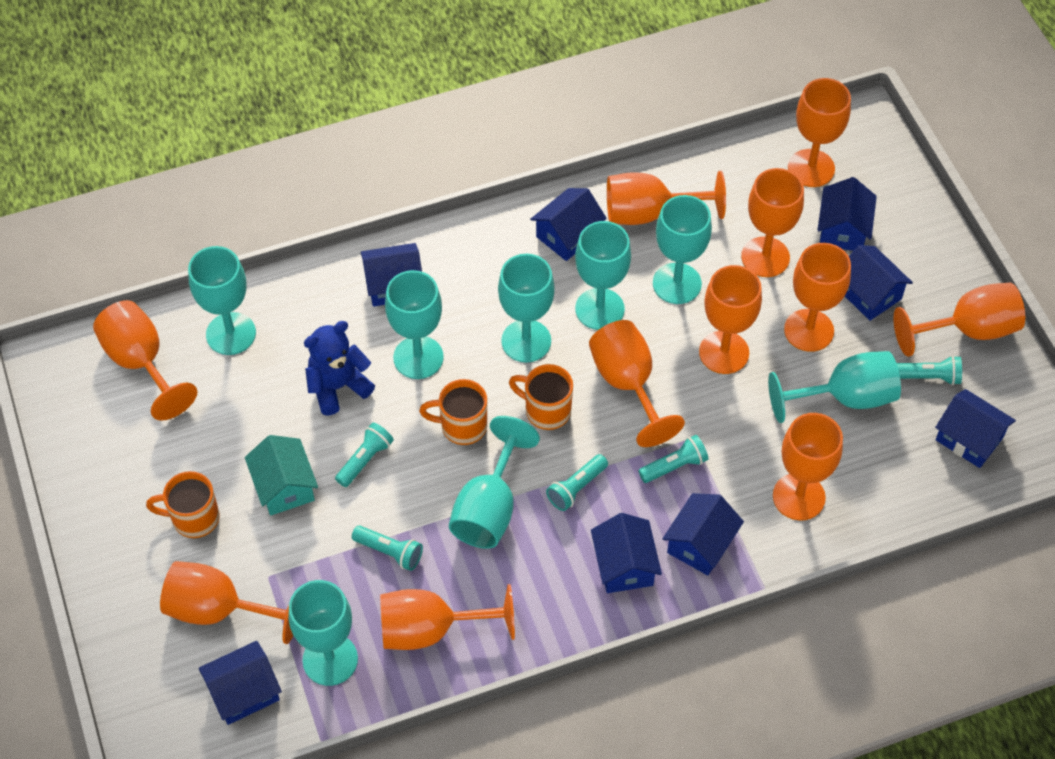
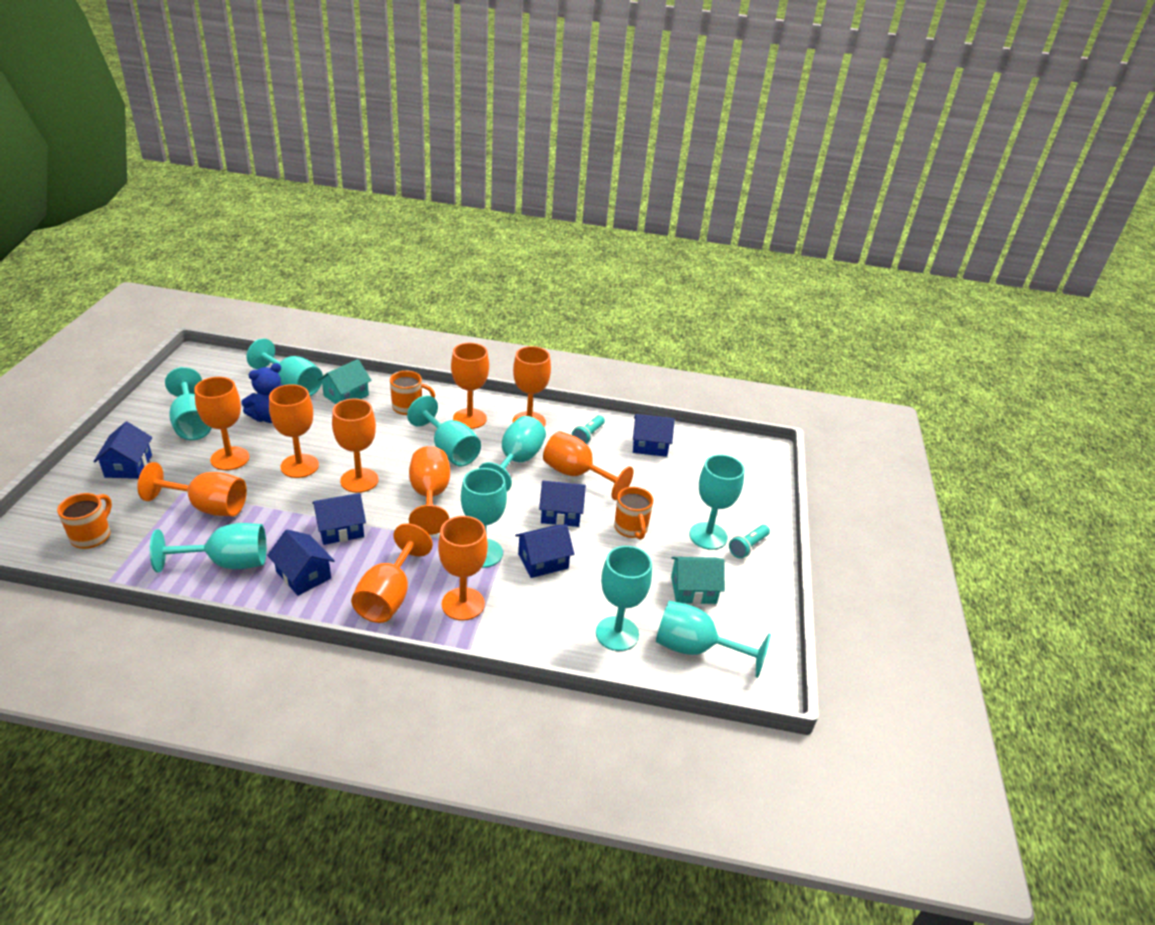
blue house: 8 -> 6
orange goblet: 11 -> 10
turquoise flashlight: 5 -> 2
turquoise goblet: 8 -> 9
turquoise house: 1 -> 2

